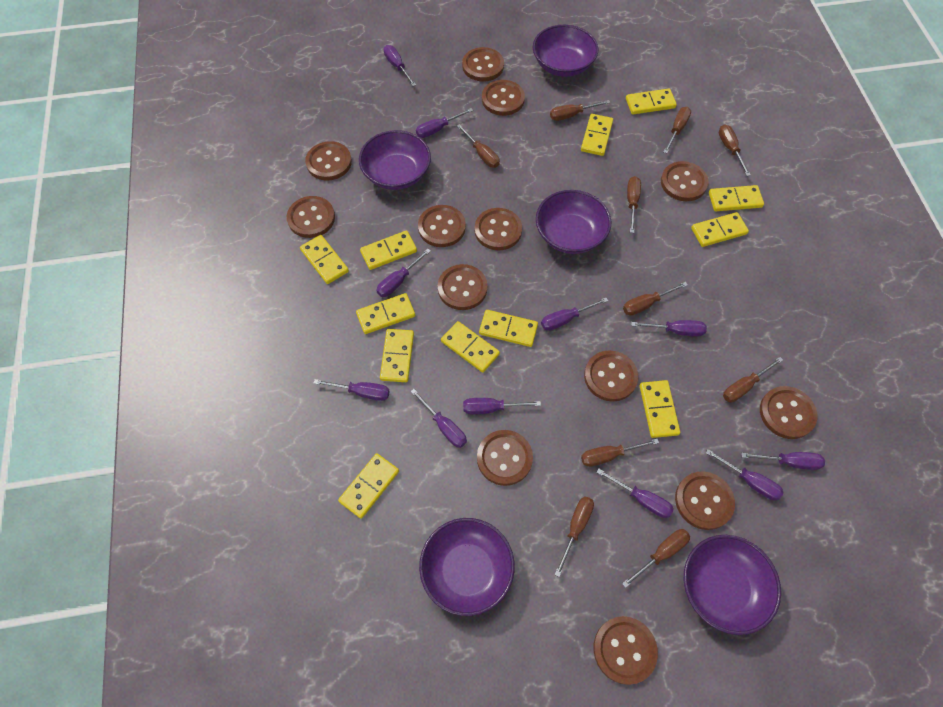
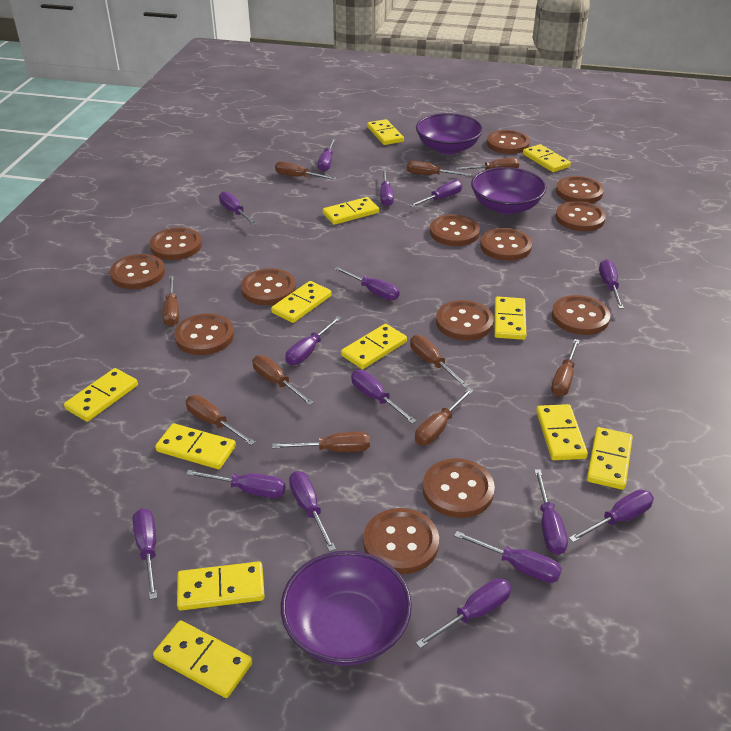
purple bowl: 5 -> 3
purple screwdriver: 11 -> 15

